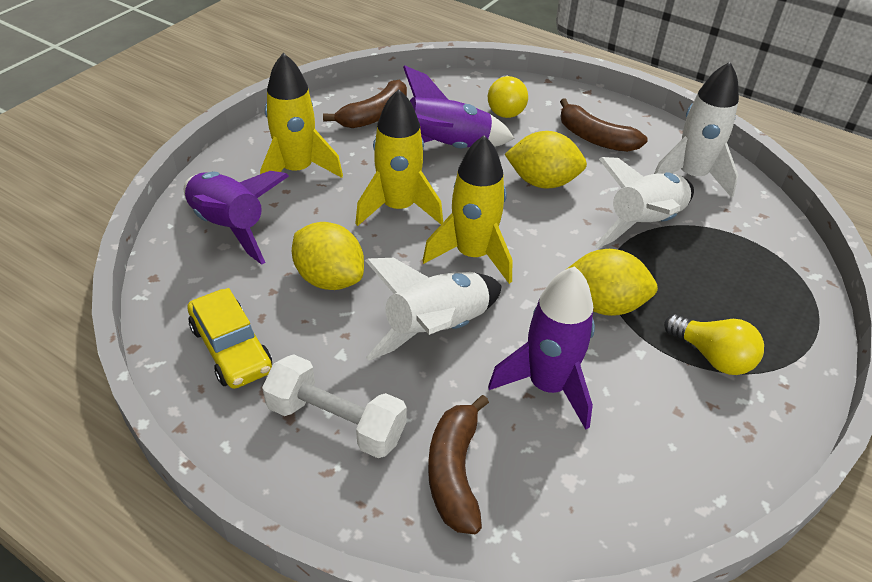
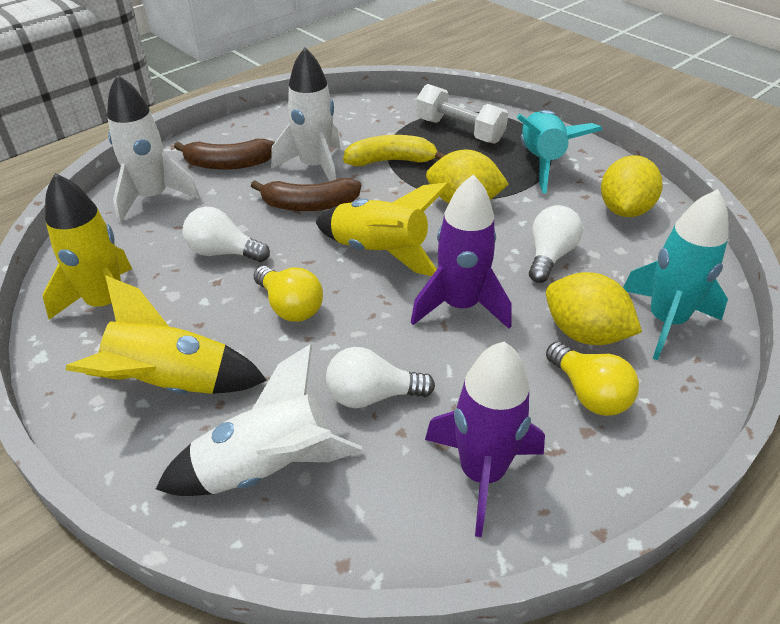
brown banana: 3 -> 2
purple rocket: 3 -> 2
turquoise rocket: 0 -> 2
white light bulb: 0 -> 3
yellow banana: 0 -> 1
yellow car: 1 -> 0

